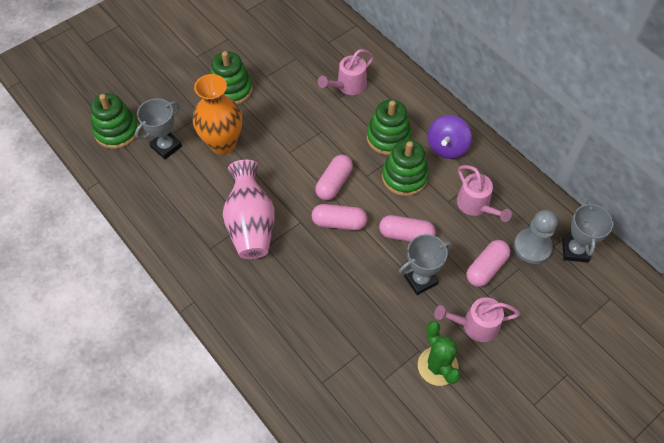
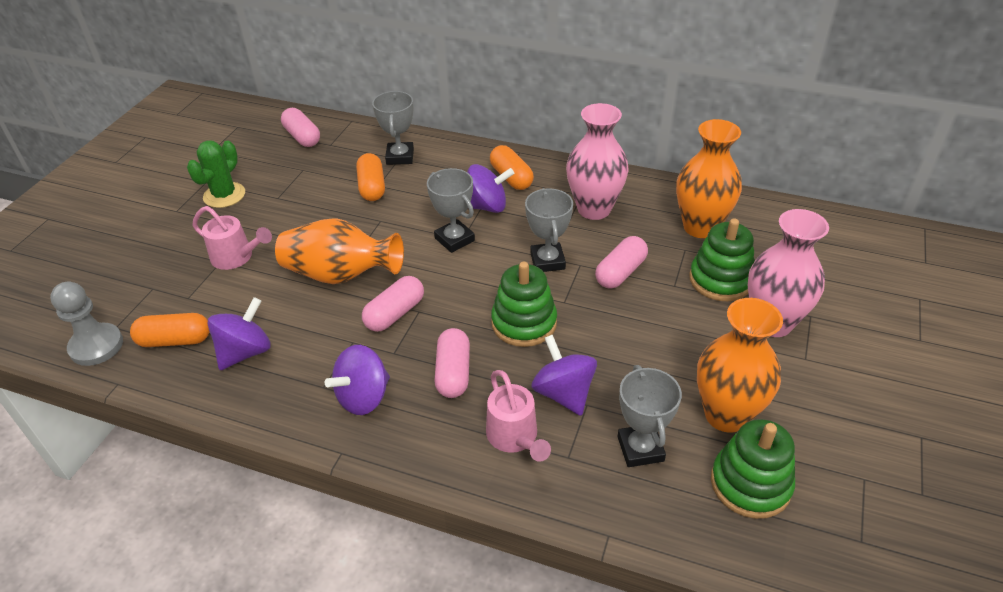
green stacking toy: 4 -> 3
grey trophy: 3 -> 4
orange capsule: 0 -> 3
orange vase: 1 -> 3
pink vase: 1 -> 2
pink watering can: 3 -> 2
purple spinning top: 1 -> 4

